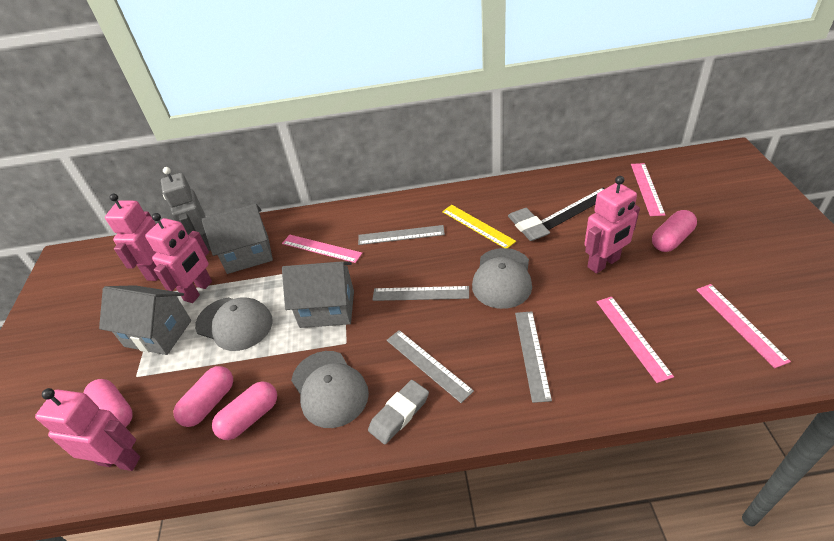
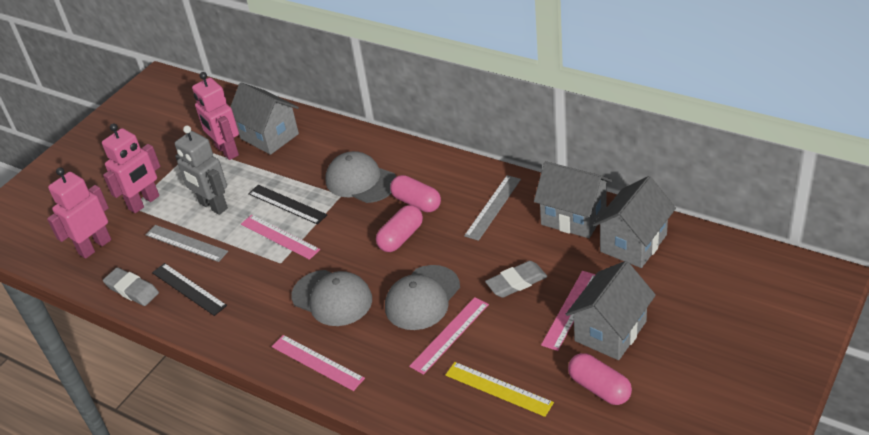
black ruler: 1 -> 2
grey house: 3 -> 4
grey ruler: 4 -> 2
pink capsule: 4 -> 3
pink robot: 4 -> 3

